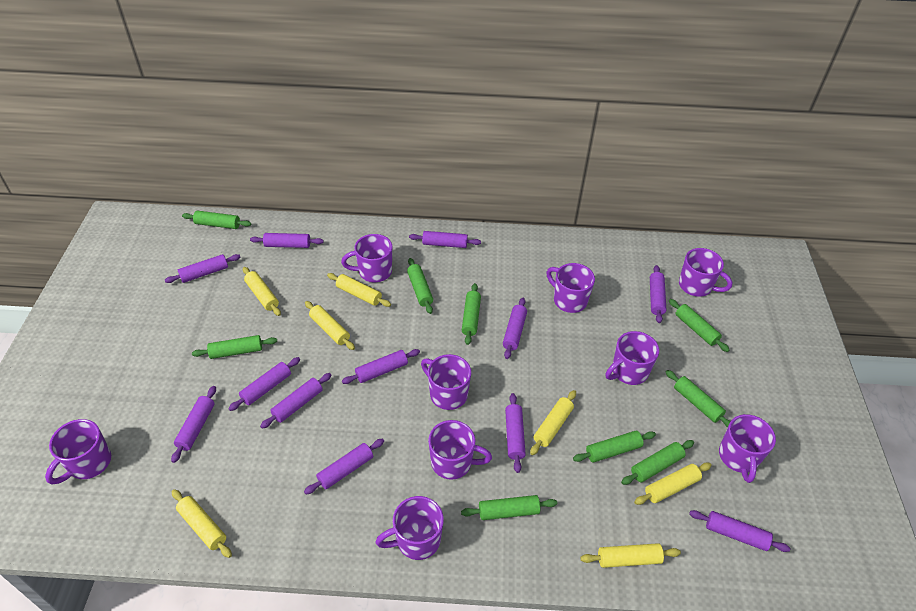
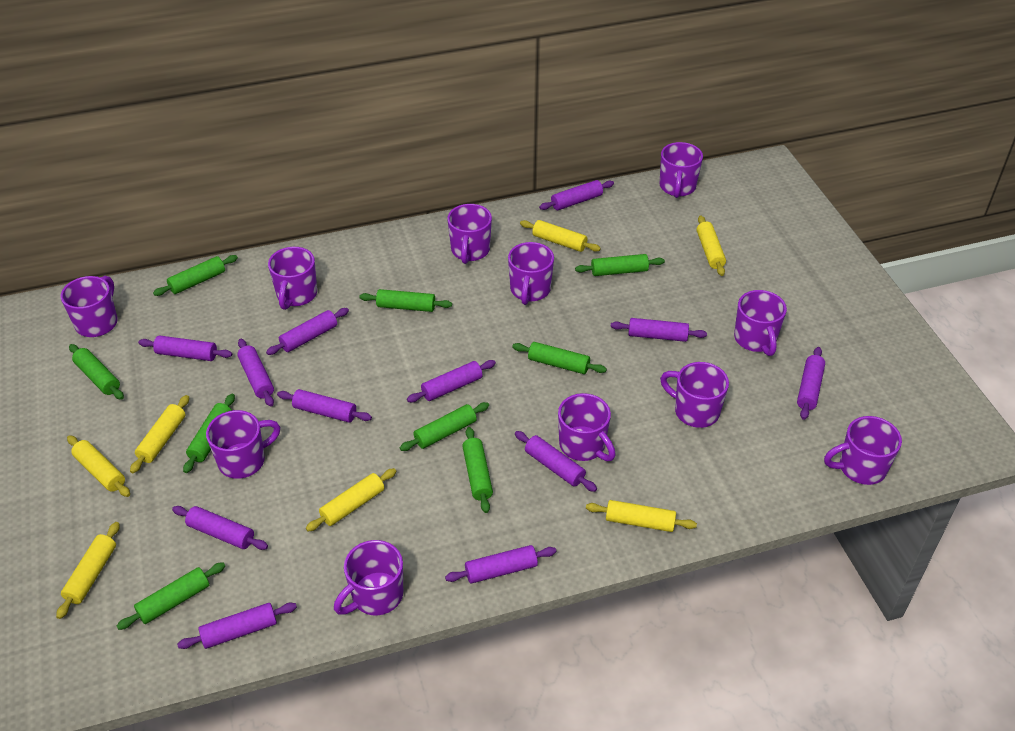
purple mug: 9 -> 11

